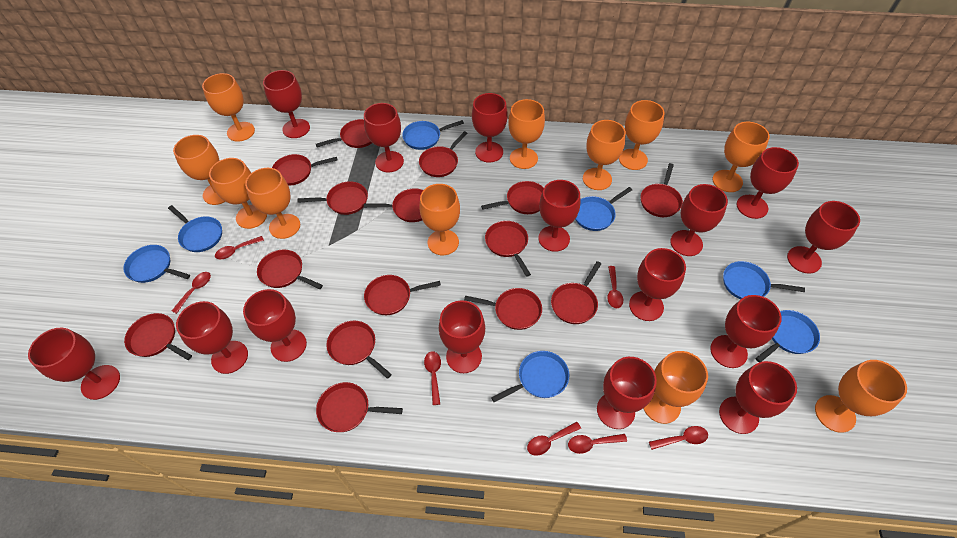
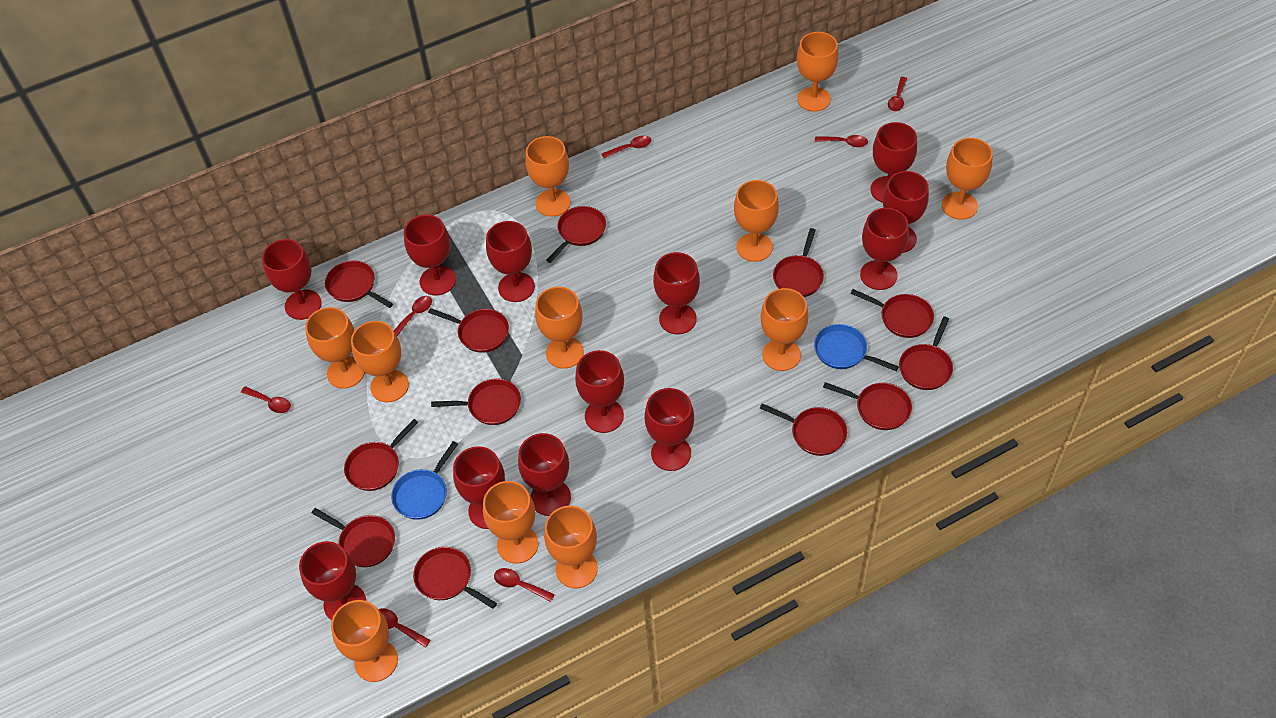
blue pan: 7 -> 2
red goblet: 15 -> 12
red pan: 15 -> 12

